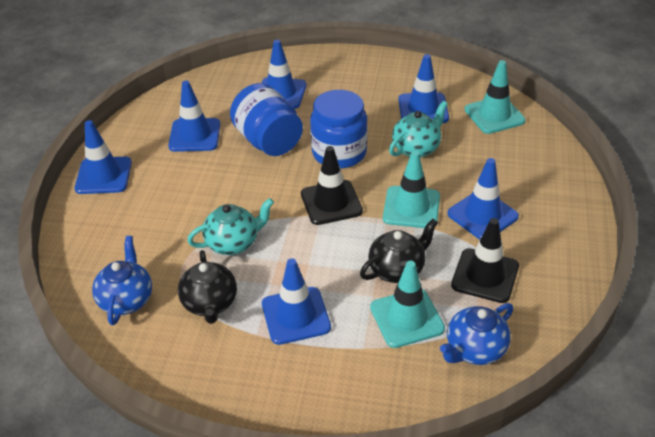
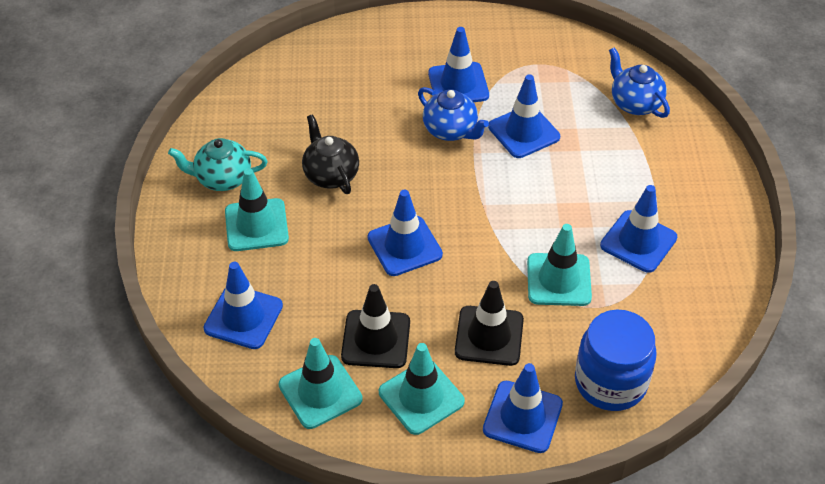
black teapot: 2 -> 1
blue jar: 2 -> 1
turquoise teapot: 2 -> 1
turquoise traffic cone: 3 -> 4

